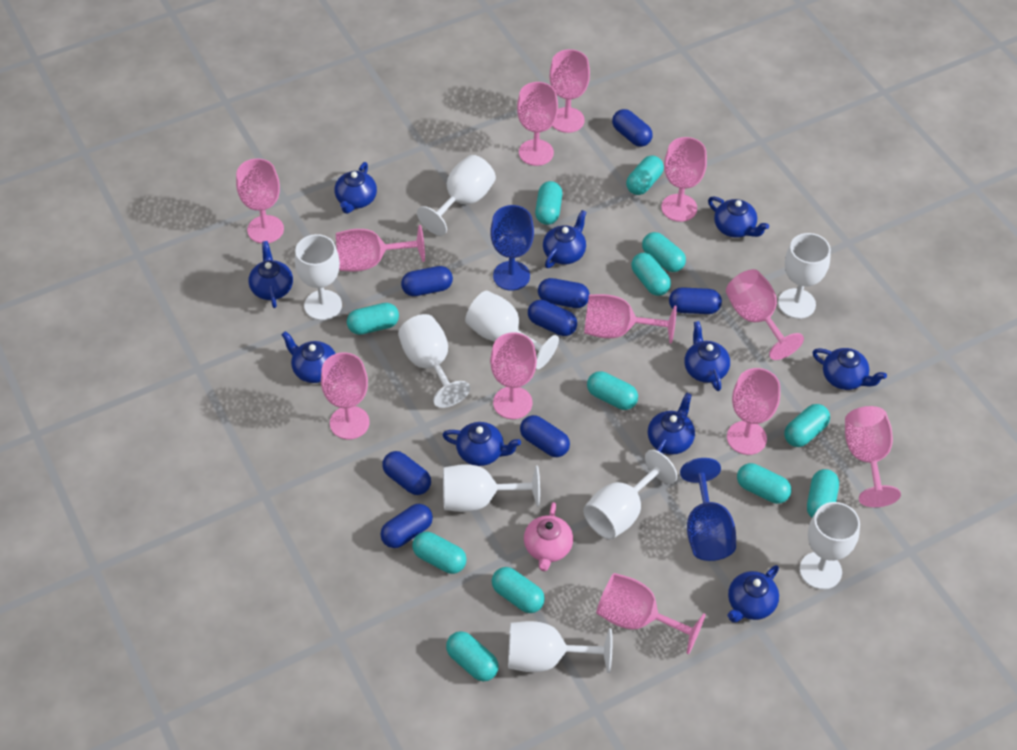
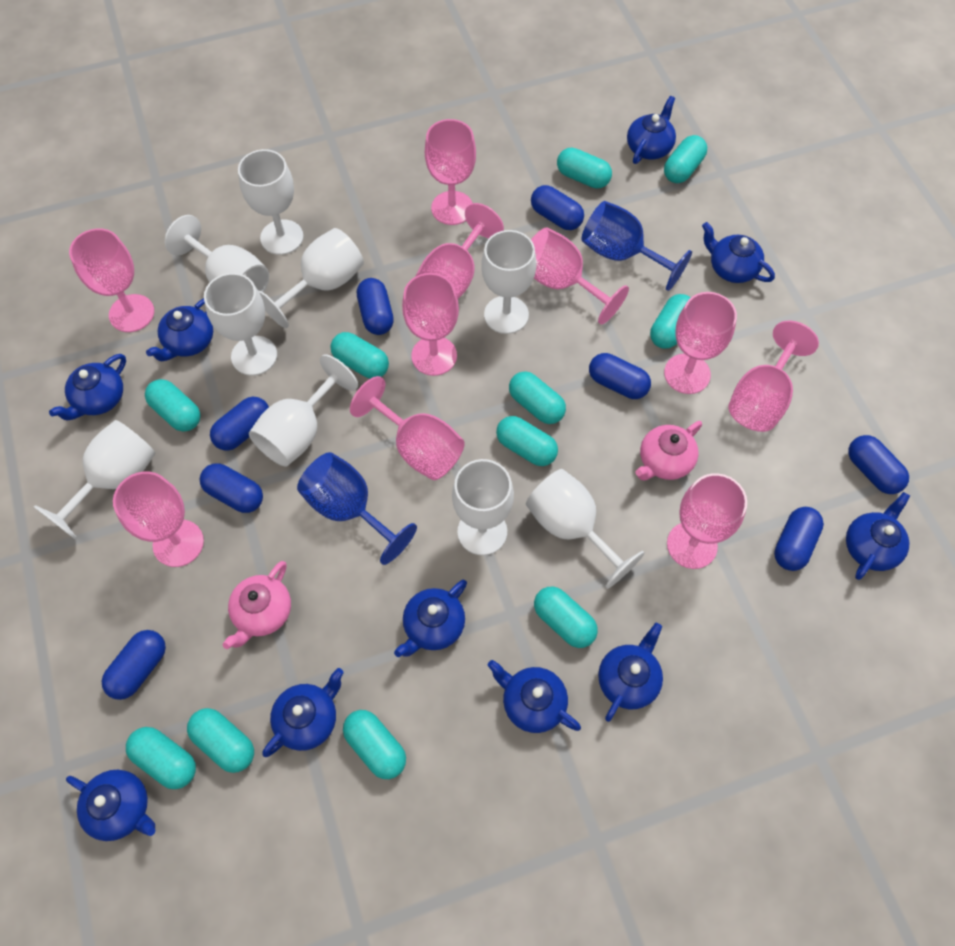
pink goblet: 12 -> 10
pink teapot: 1 -> 2
turquoise capsule: 12 -> 11

